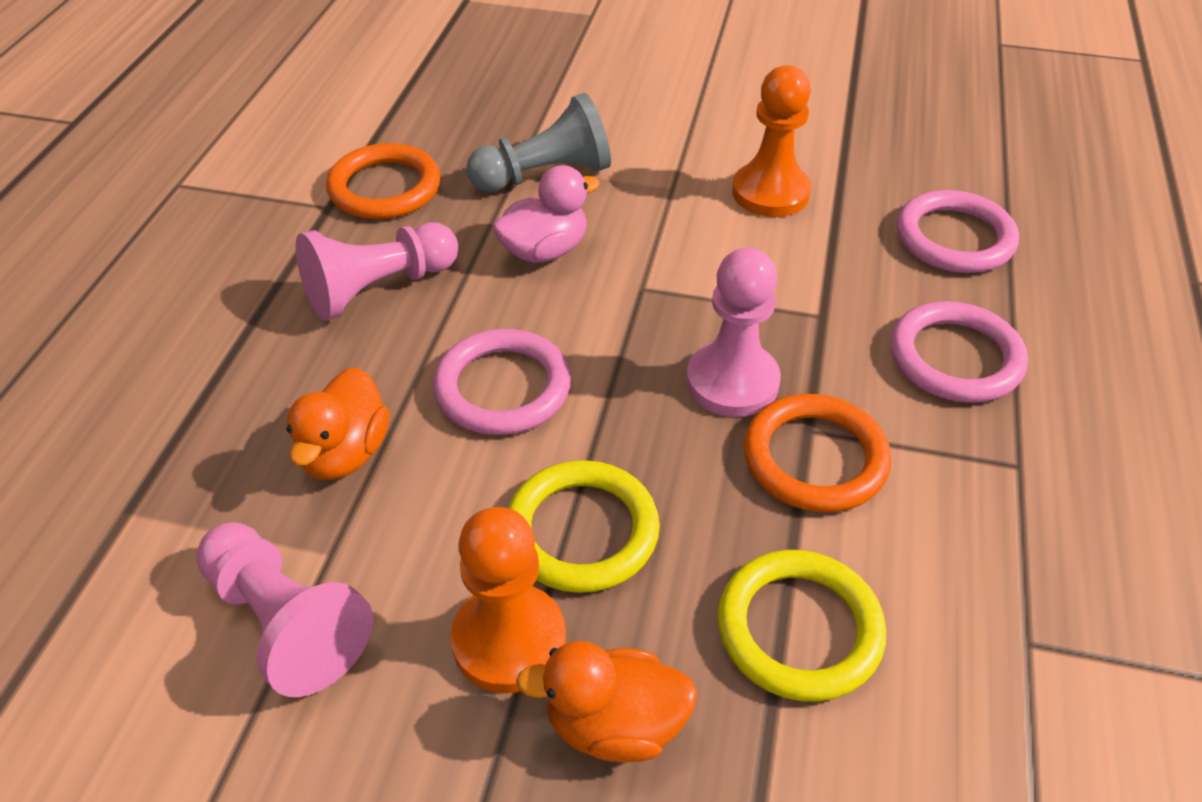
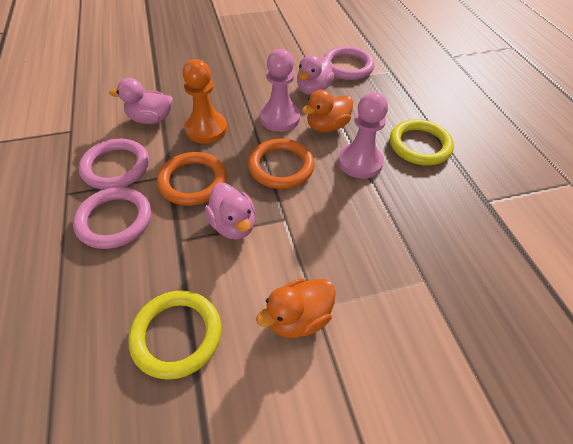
grey pawn: 1 -> 0
orange pawn: 2 -> 1
pink duck: 1 -> 3
pink pawn: 3 -> 2

